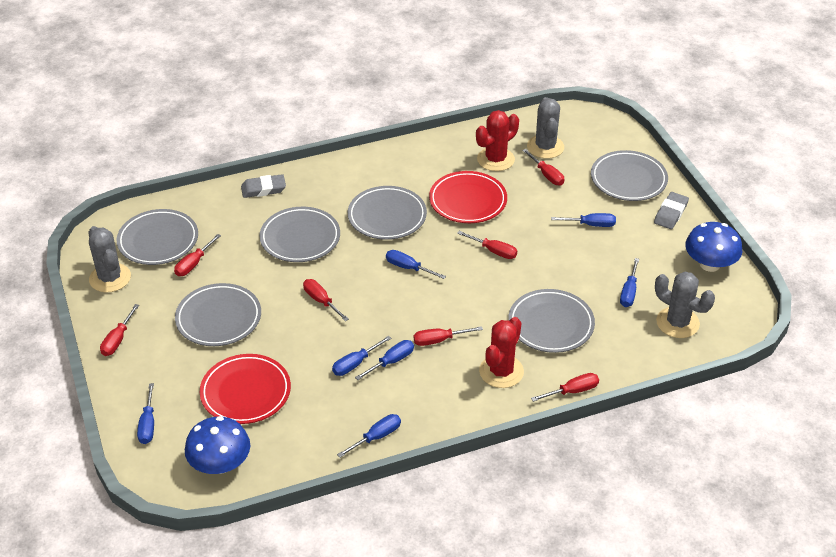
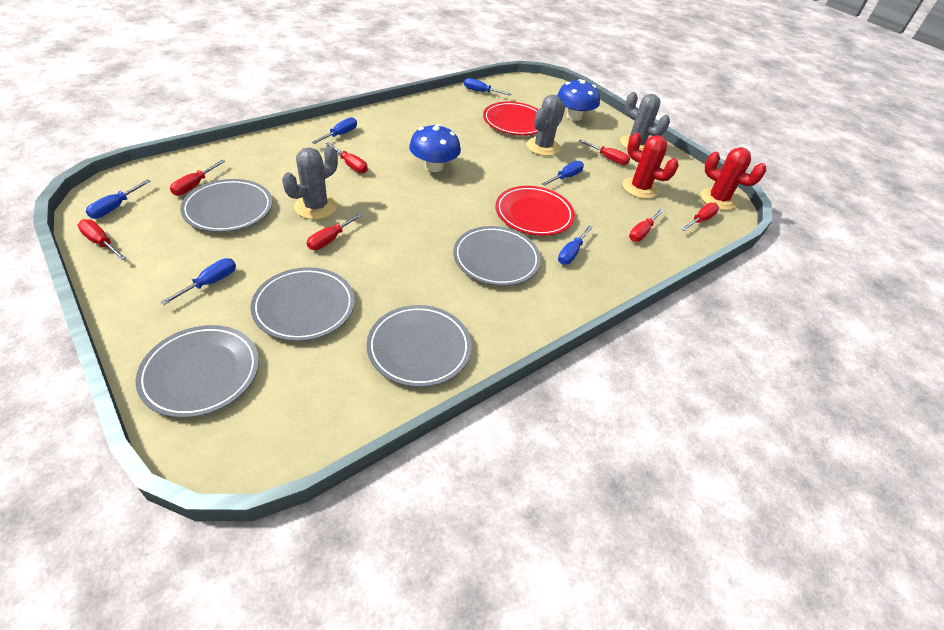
blue screwdriver: 7 -> 6
grey eraser: 2 -> 0
grey plate: 6 -> 5

